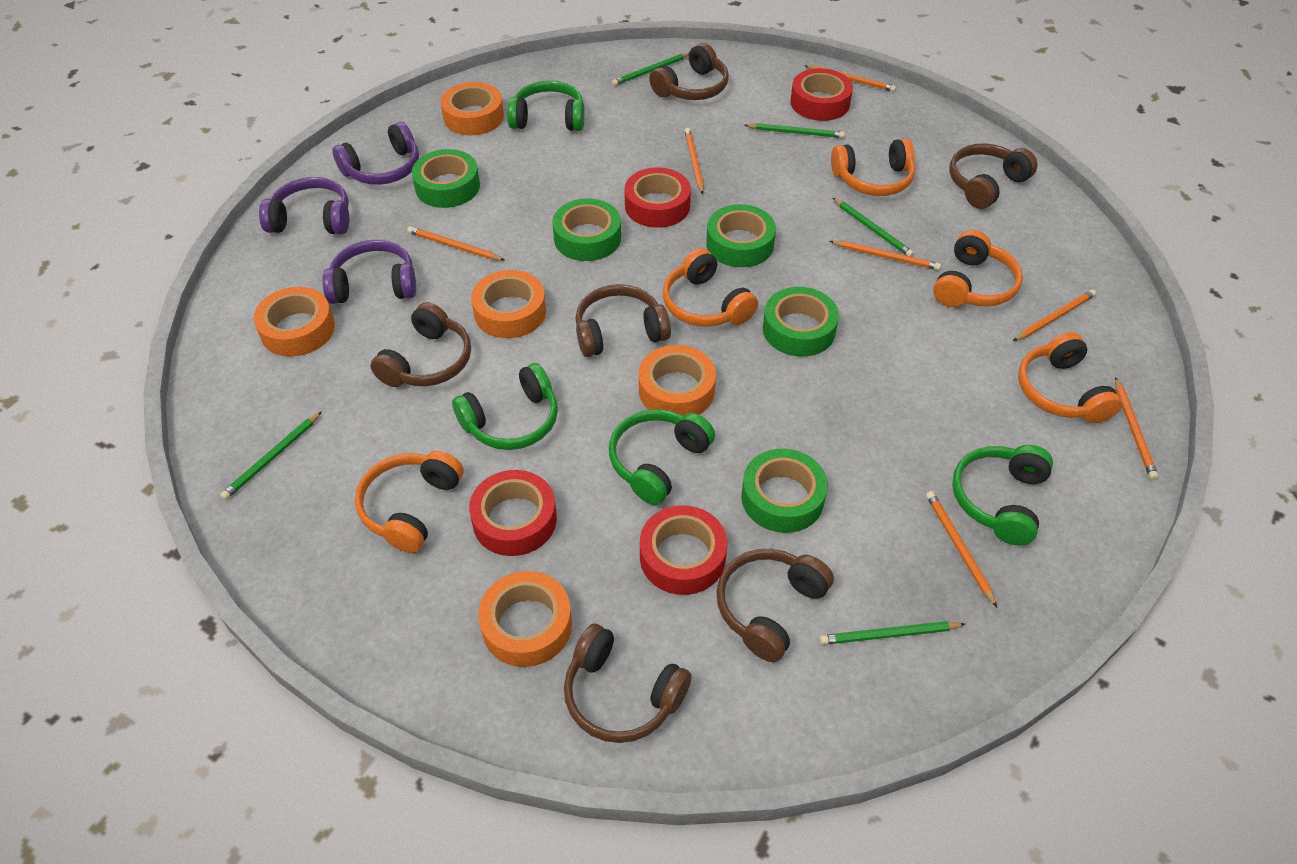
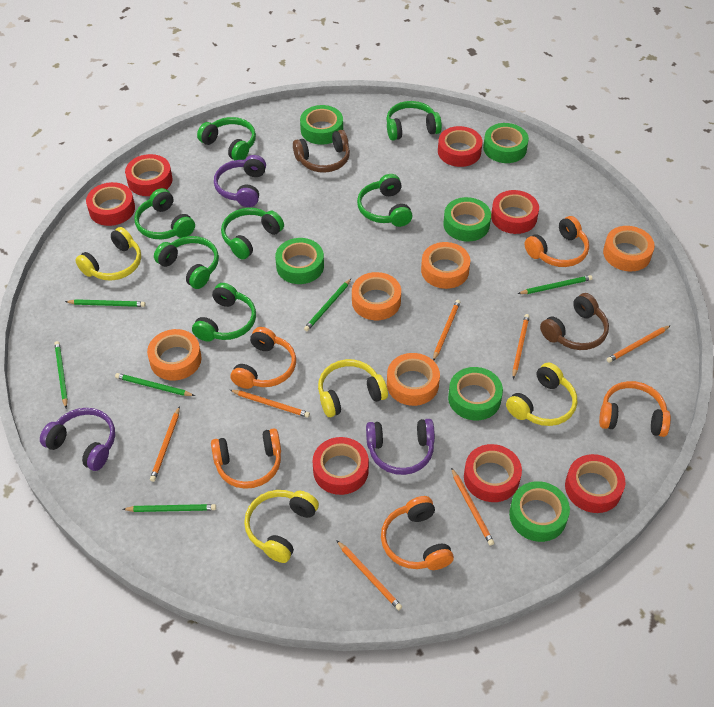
brown headphones: 6 -> 2
green headphones: 4 -> 7
green pencil: 5 -> 6
green tape: 5 -> 6
red tape: 4 -> 7
yellow headphones: 0 -> 4

